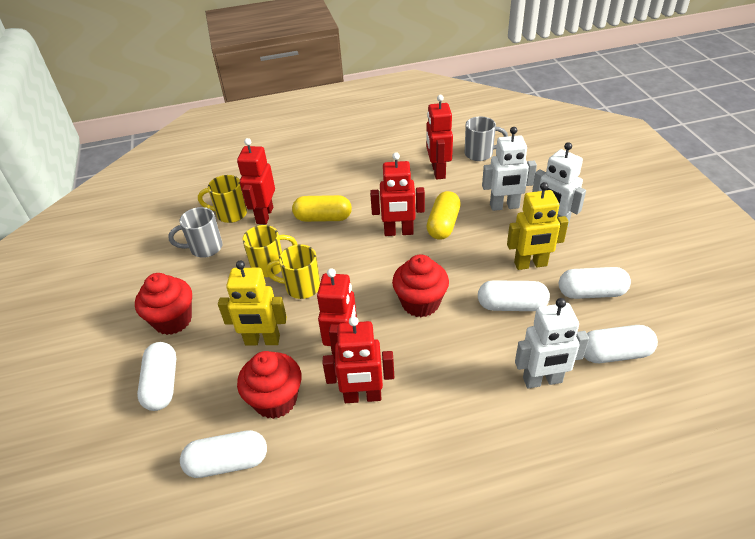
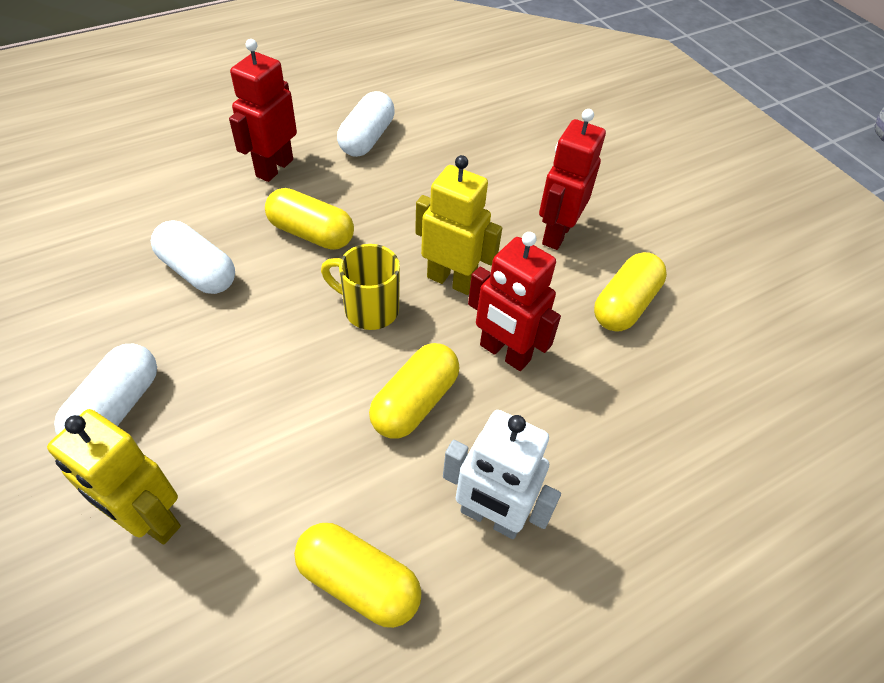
grey mug: 2 -> 0
red cupcake: 3 -> 0
red robot: 5 -> 3
white capsule: 5 -> 3
white robot: 3 -> 1
yellow capsule: 2 -> 4
yellow mug: 3 -> 1

